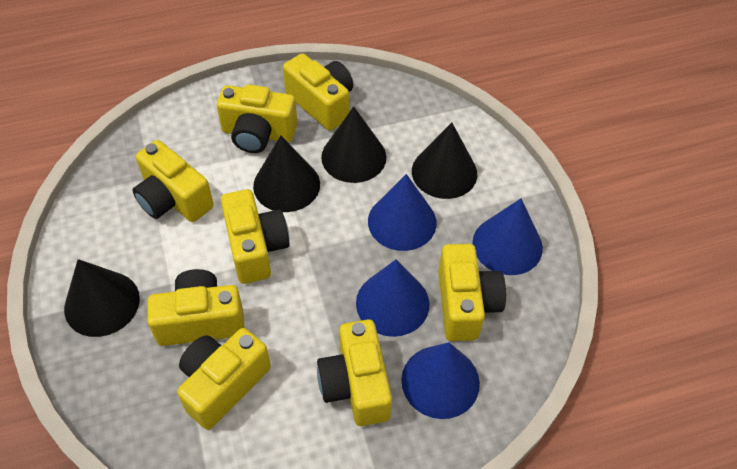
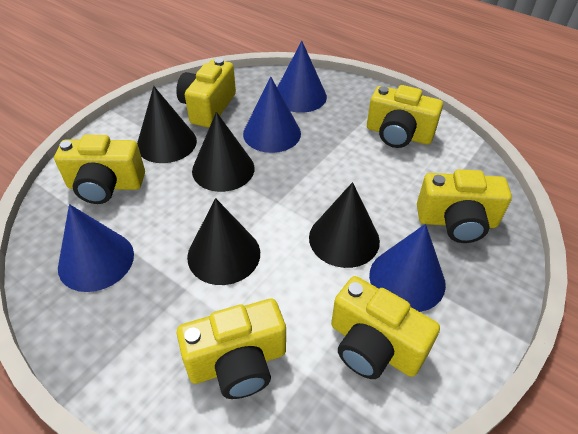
yellow camera: 8 -> 6

